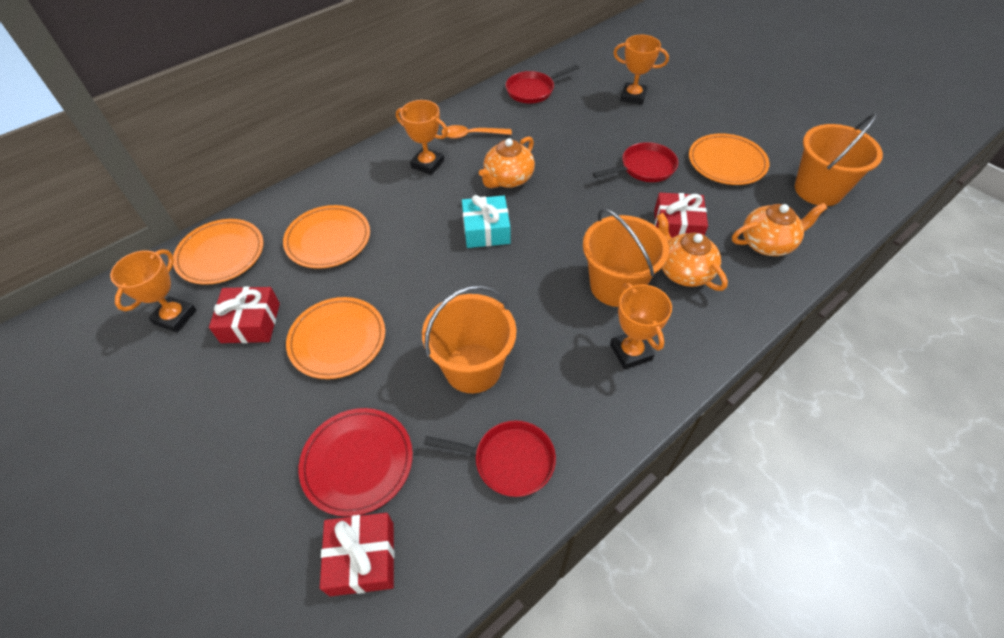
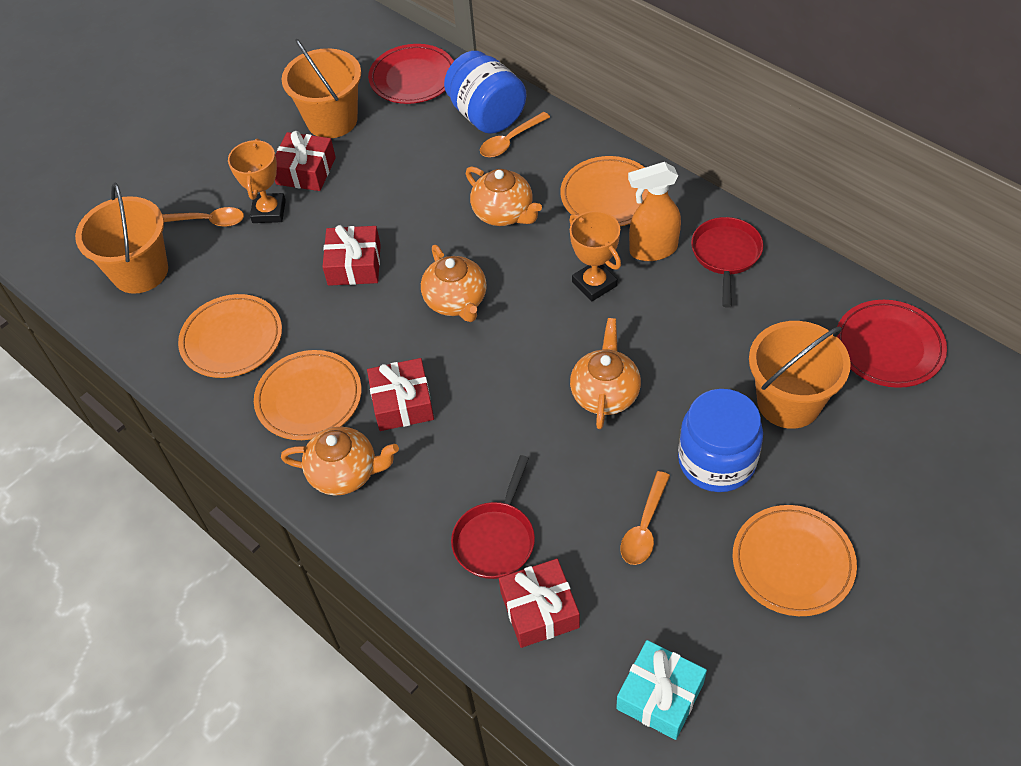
blue jar: 0 -> 2
orange spoon: 1 -> 3
orange spray bottle: 0 -> 1
orange teapot: 3 -> 4
orange trophy: 4 -> 2
red gift: 3 -> 4
red pan: 3 -> 2
red plate: 1 -> 2

